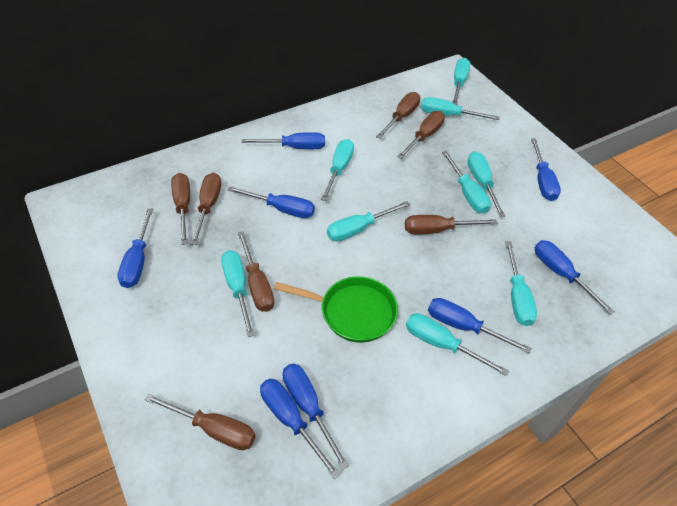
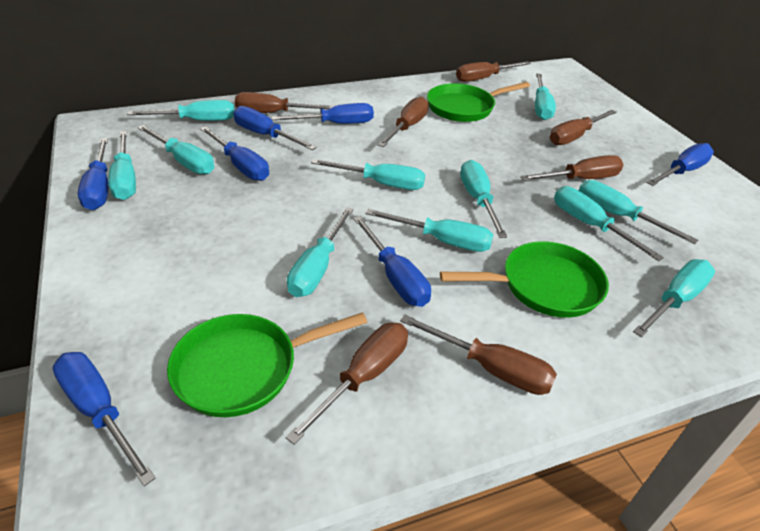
blue screwdriver: 8 -> 7
green pan: 1 -> 3
turquoise screwdriver: 9 -> 11

